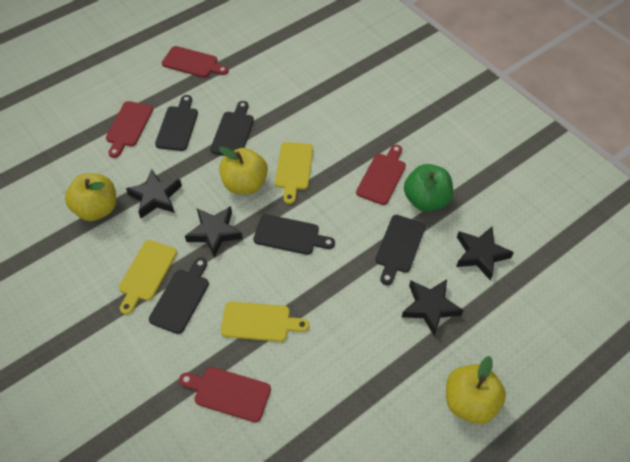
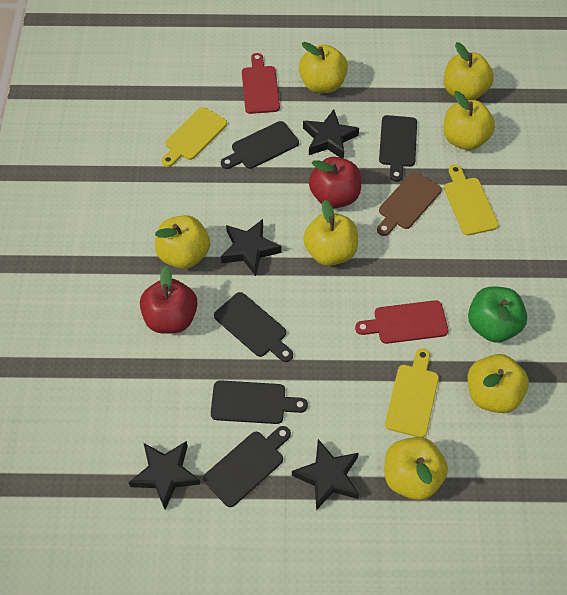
brown cutting board: 0 -> 1
red apple: 0 -> 2
red cutting board: 4 -> 2
yellow apple: 3 -> 7

